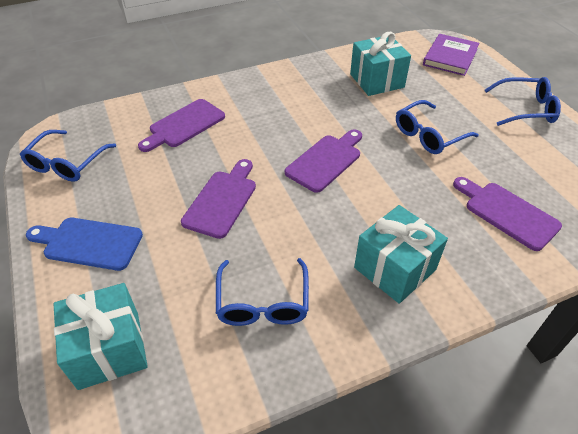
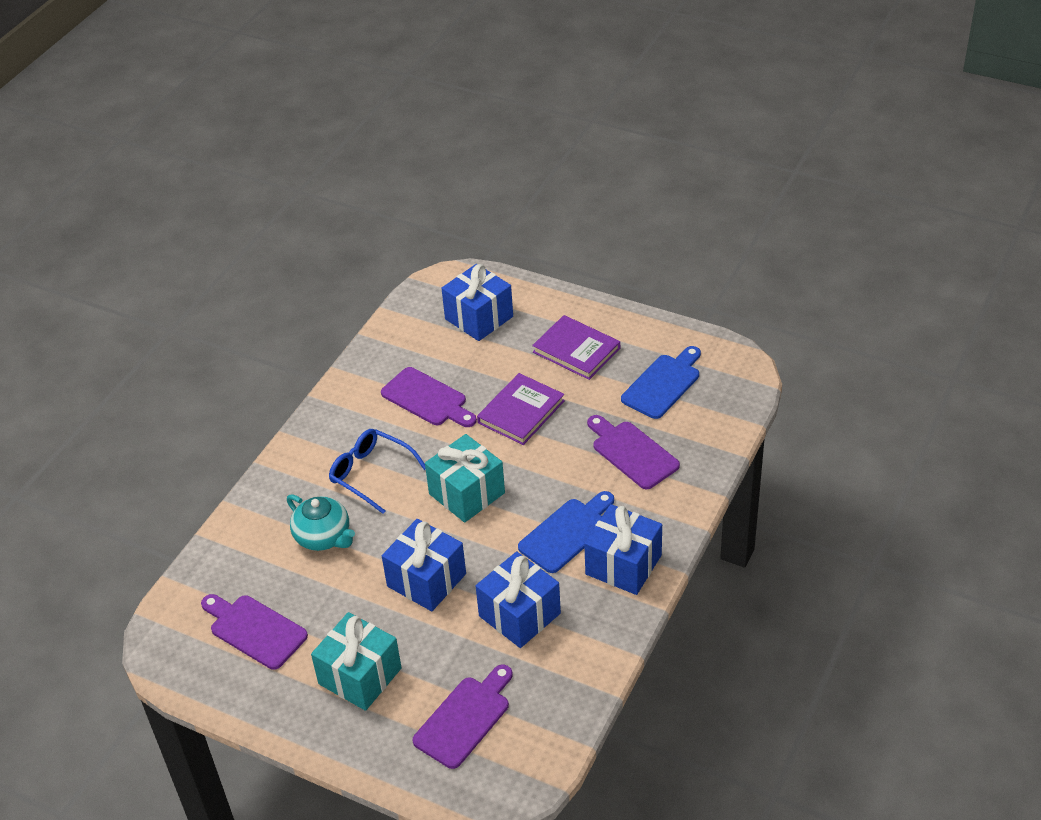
blue cutting board: 1 -> 2
blue gift: 0 -> 4
blue glasses: 4 -> 1
purple book: 1 -> 2
turquoise gift: 3 -> 2
turquoise teapot: 0 -> 1

